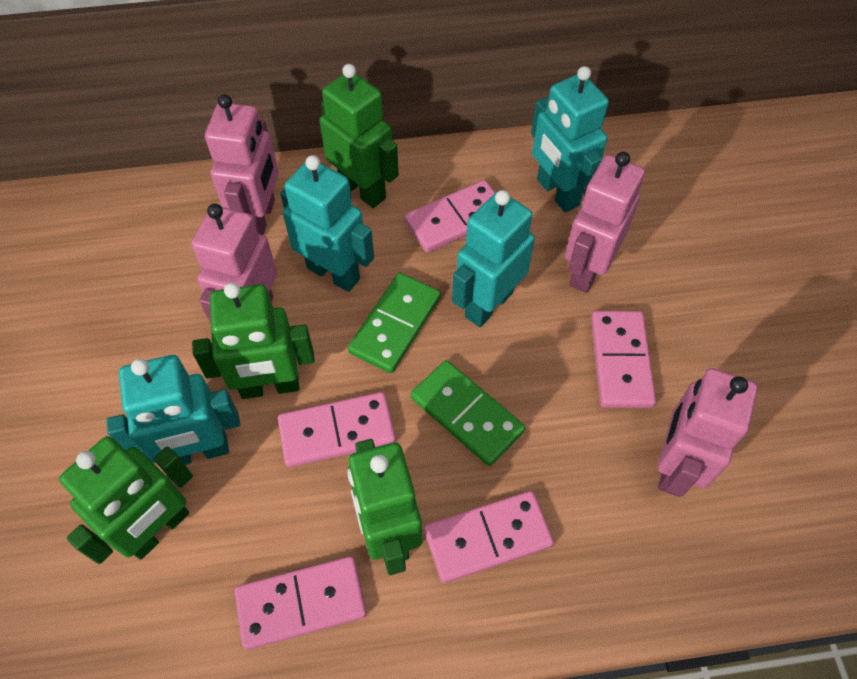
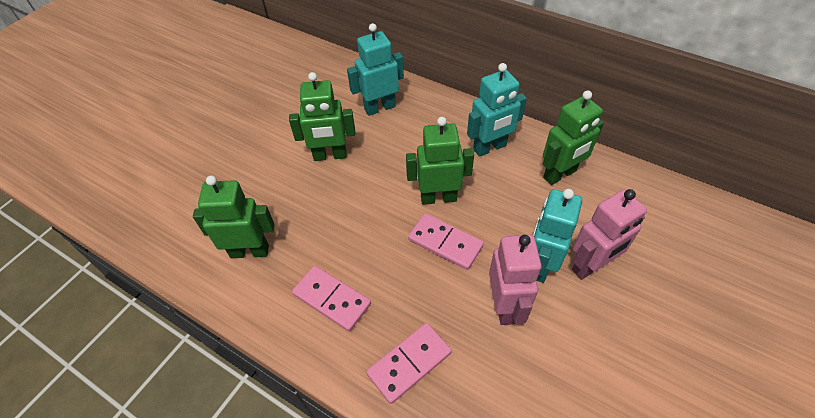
green domino: 2 -> 0
pink domino: 5 -> 3
pink robot: 4 -> 2
turquoise robot: 4 -> 3

